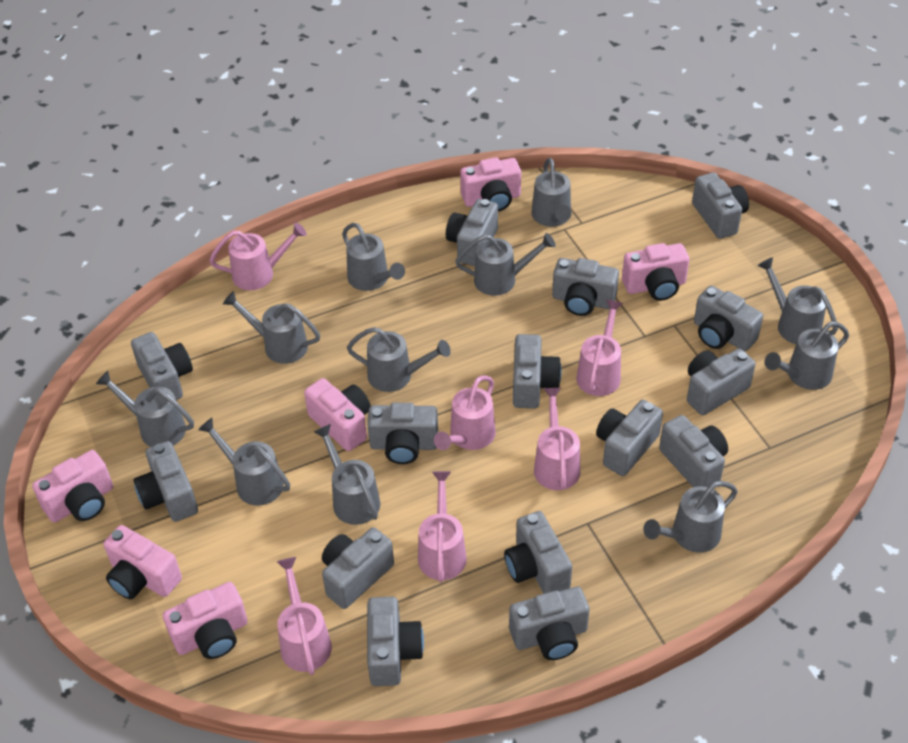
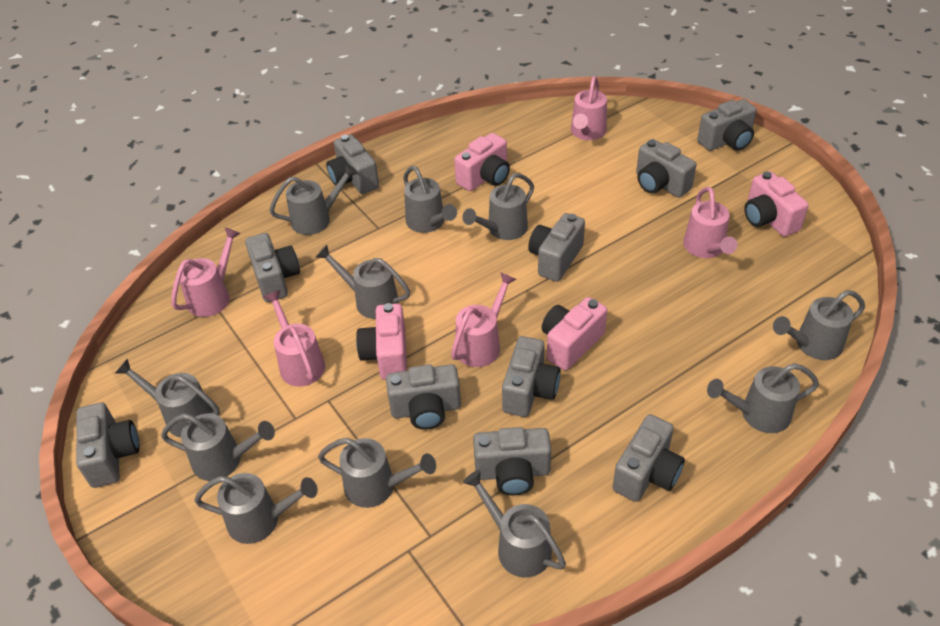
grey camera: 15 -> 10
pink camera: 6 -> 4
pink watering can: 6 -> 5

